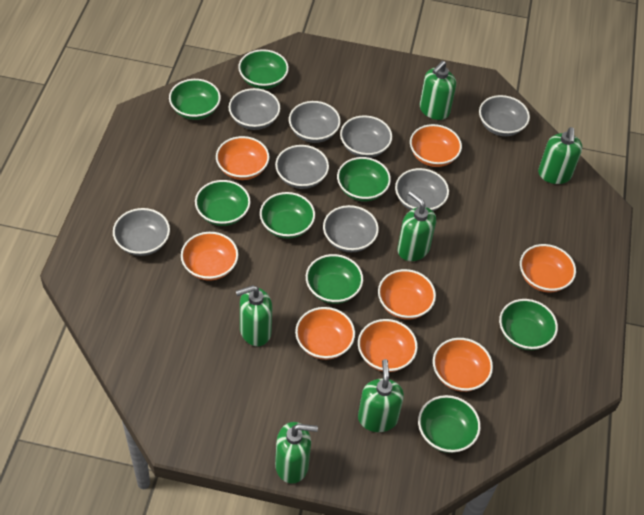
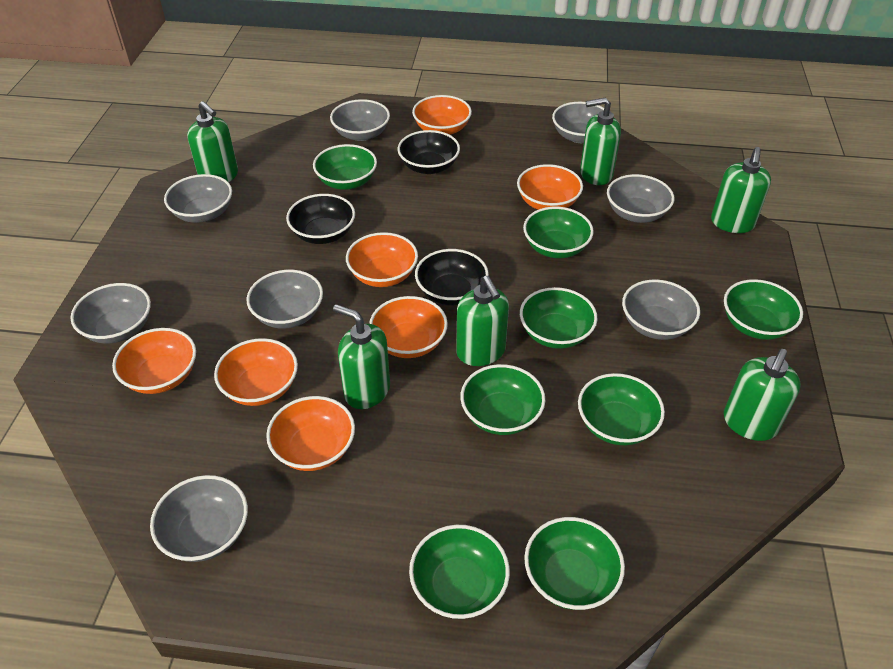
black bowl: 0 -> 3
orange bowl: 8 -> 7

